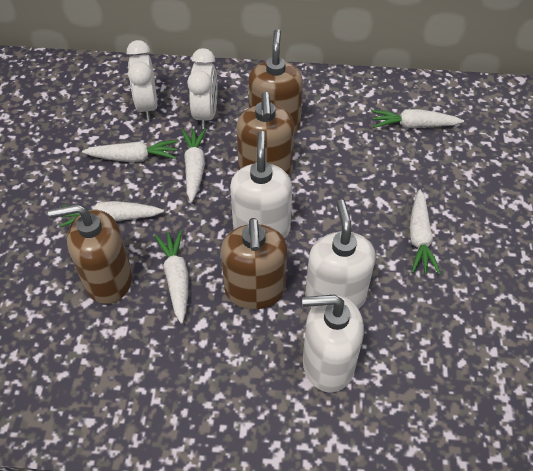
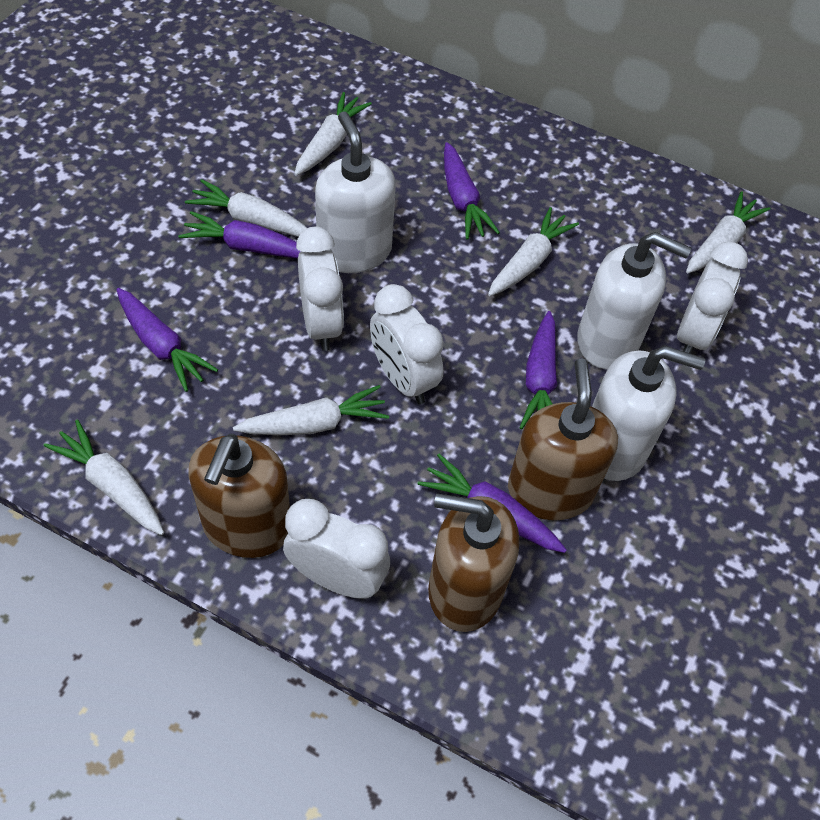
brown soap dispenser: 4 -> 3
purple carrot: 0 -> 5
white clock: 2 -> 4

